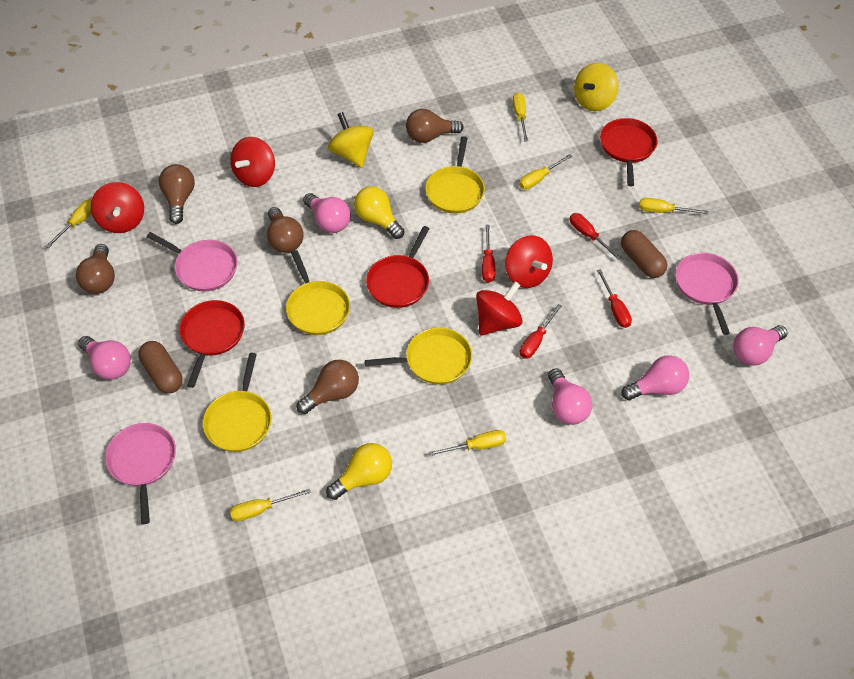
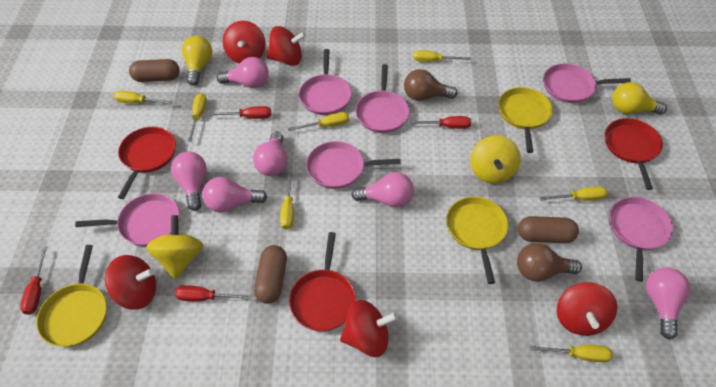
brown capsule: 2 -> 3
brown light bulb: 5 -> 2
pink light bulb: 5 -> 6
pink pan: 3 -> 6
red spinning top: 4 -> 5
yellow pan: 4 -> 3
yellow screwdriver: 6 -> 7

